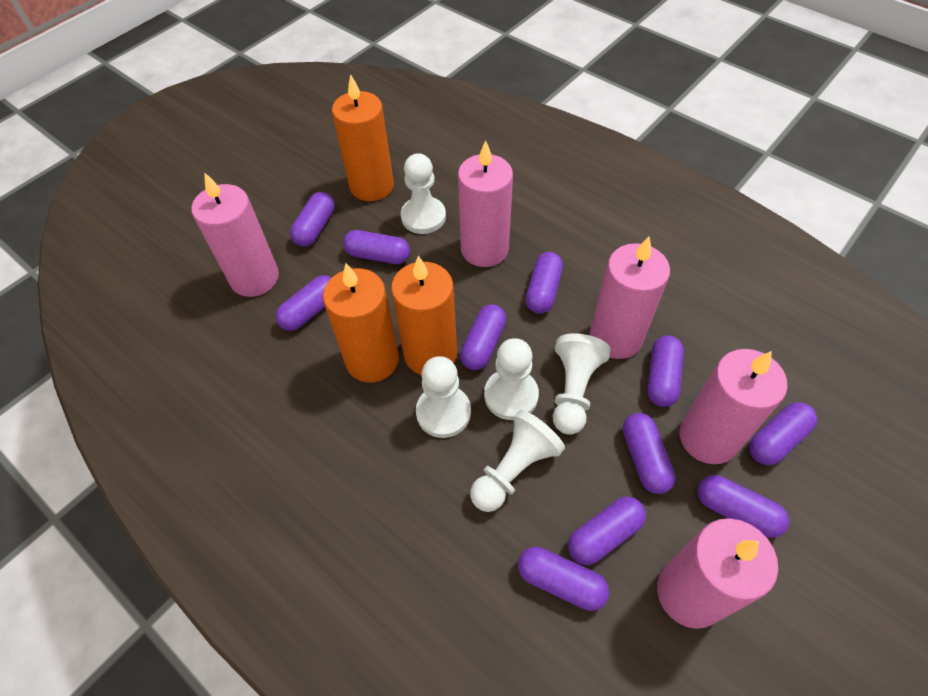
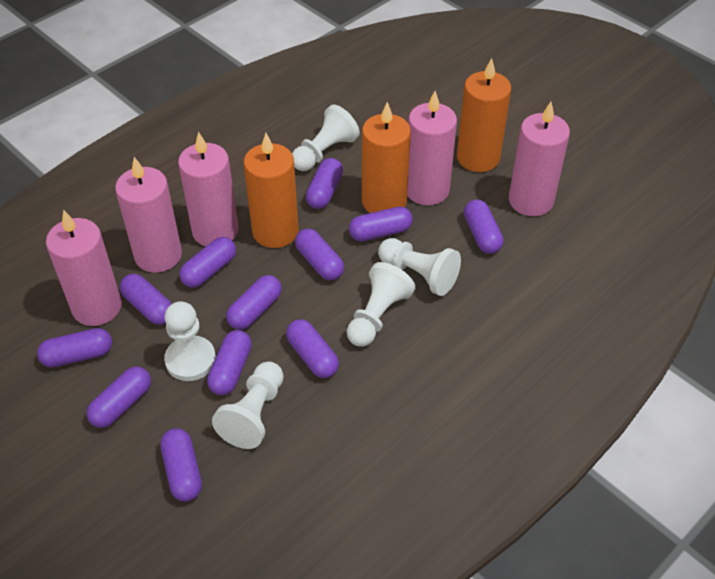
purple capsule: 11 -> 12

